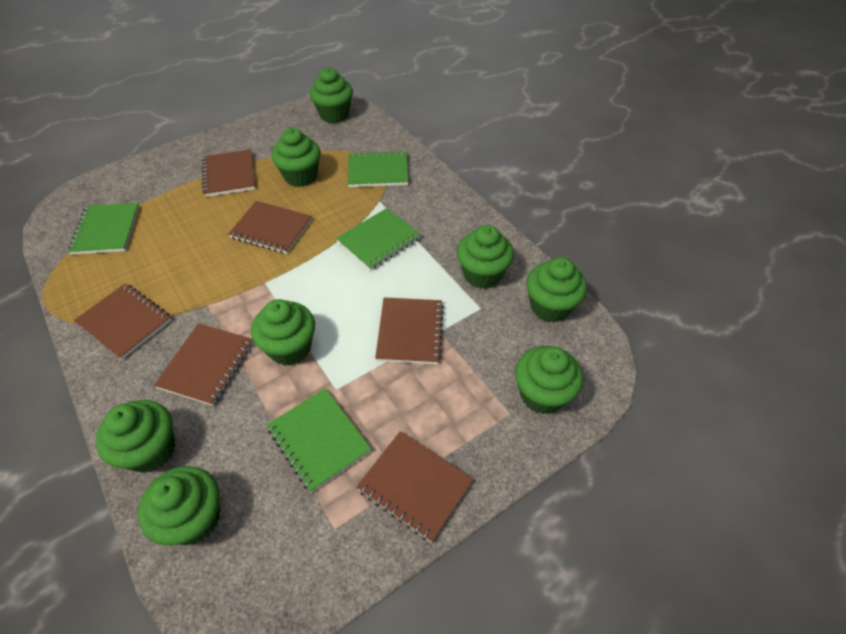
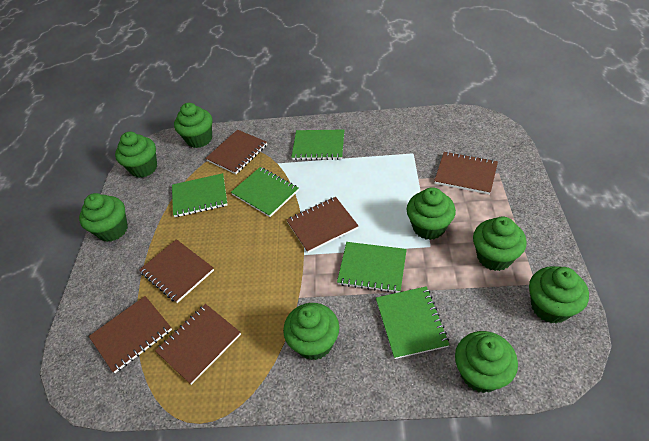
green notebook: 4 -> 5

